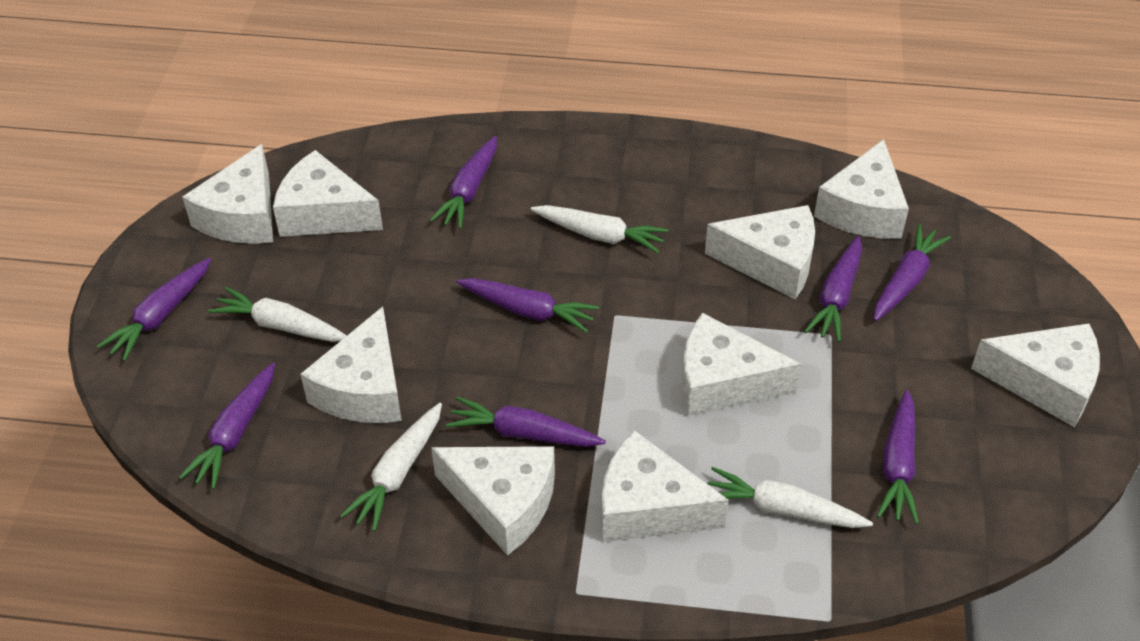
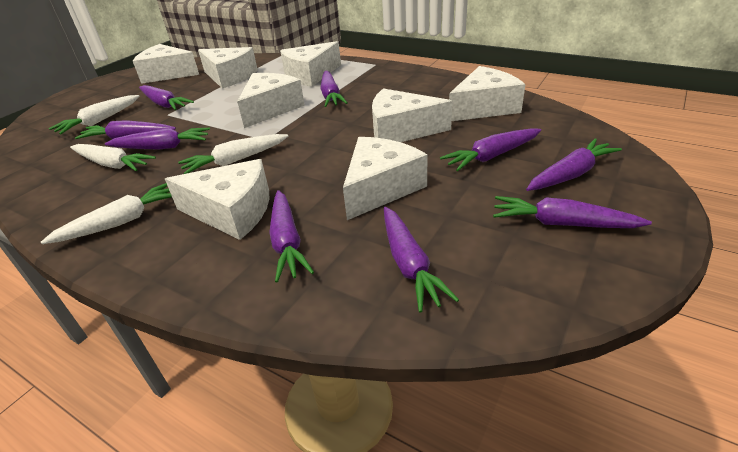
purple carrot: 8 -> 9
white cheese: 9 -> 8

